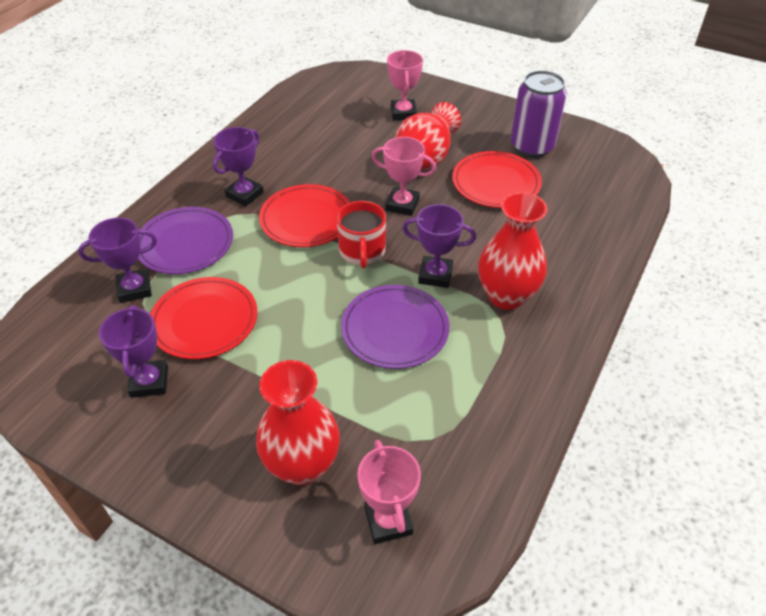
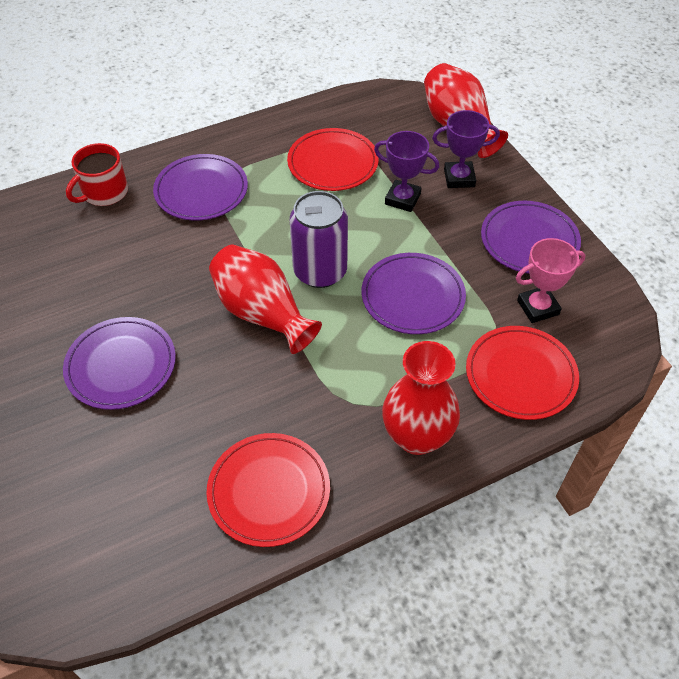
pink trophy: 3 -> 1
purple plate: 2 -> 4
purple trophy: 4 -> 2

